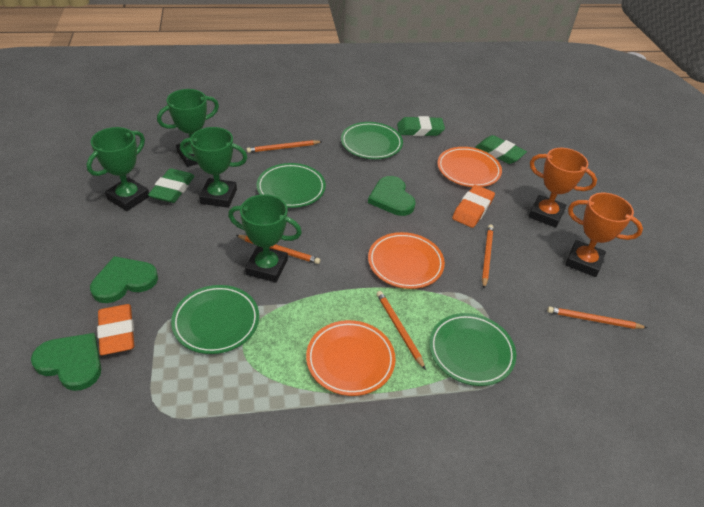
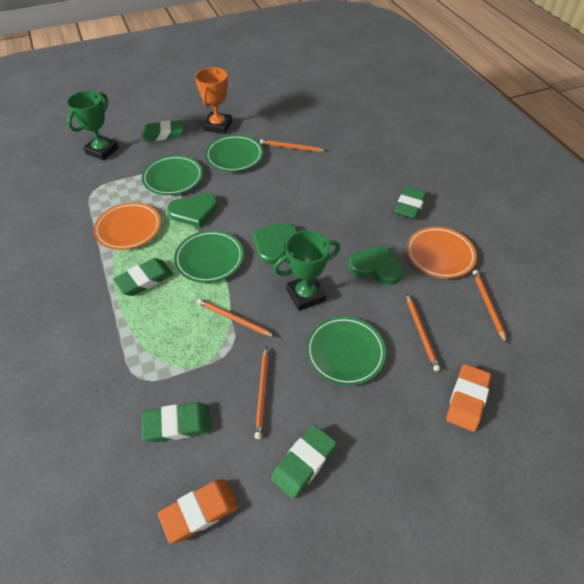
green eraser: 3 -> 5
green trophy: 4 -> 2
orange plate: 3 -> 2
orange trophy: 2 -> 1

